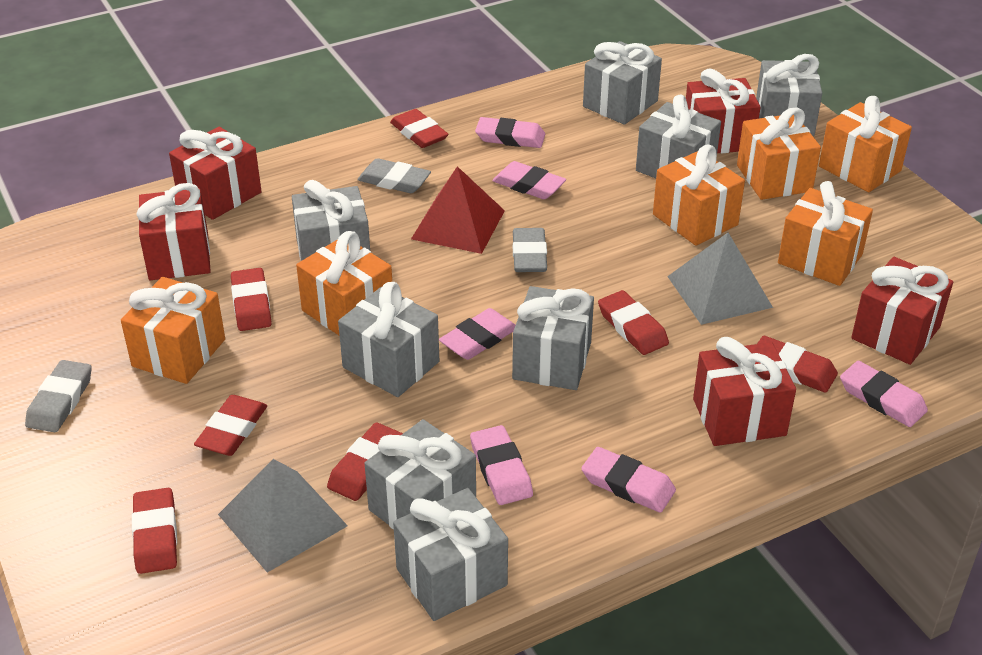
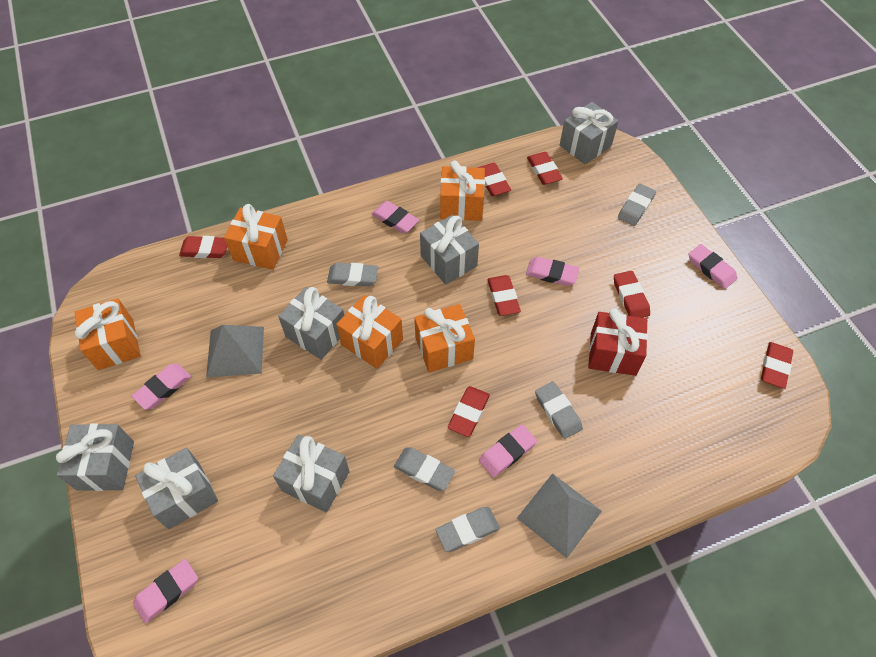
grey eraser: 3 -> 5
grey gift: 8 -> 6
orange gift: 6 -> 5
red gift: 5 -> 1
red pyramid: 1 -> 0

